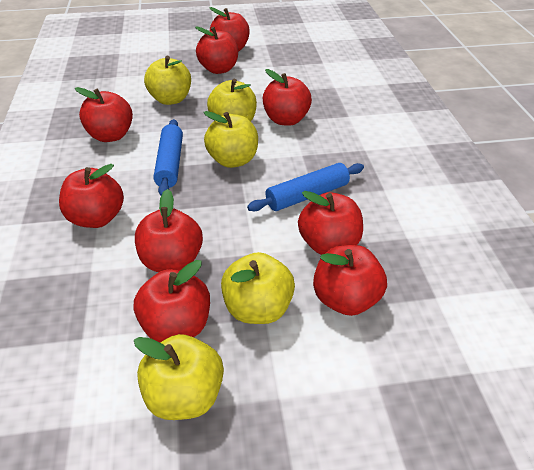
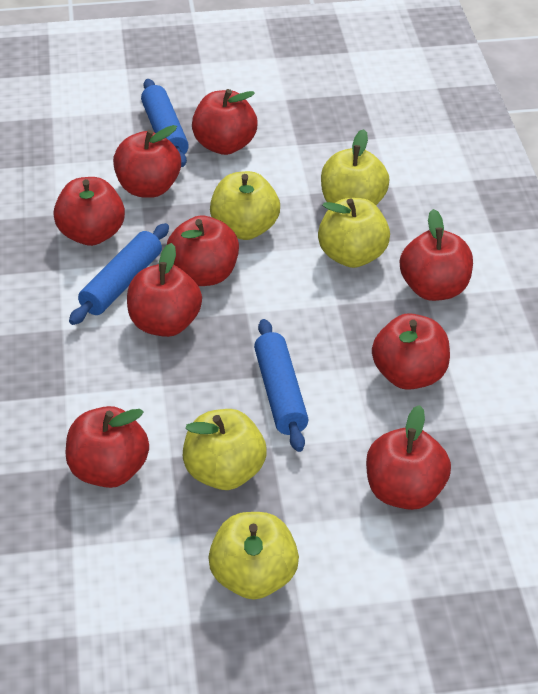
blue rolling pin: 2 -> 3

